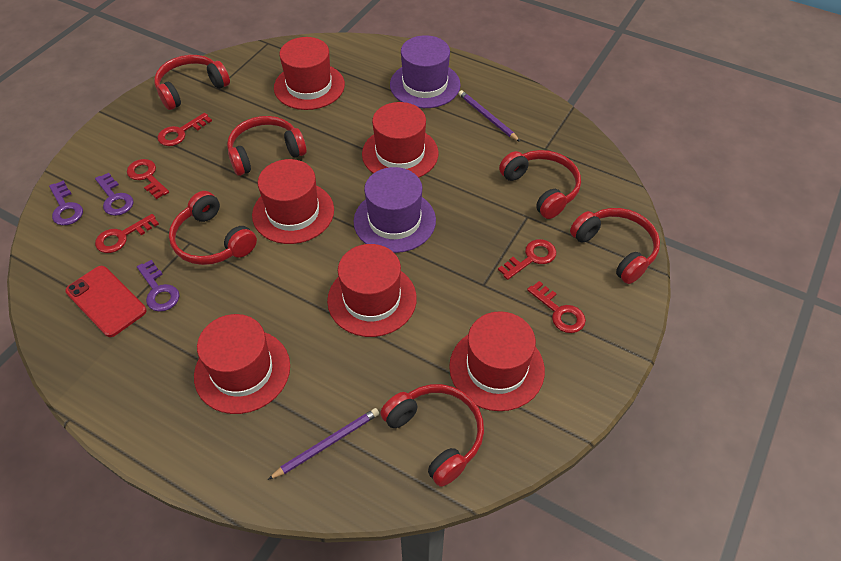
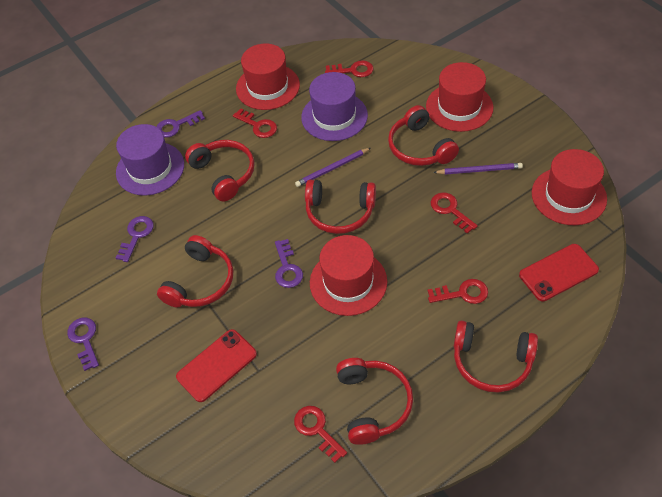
purple key: 3 -> 4
red hat: 6 -> 4
red phone: 1 -> 2

